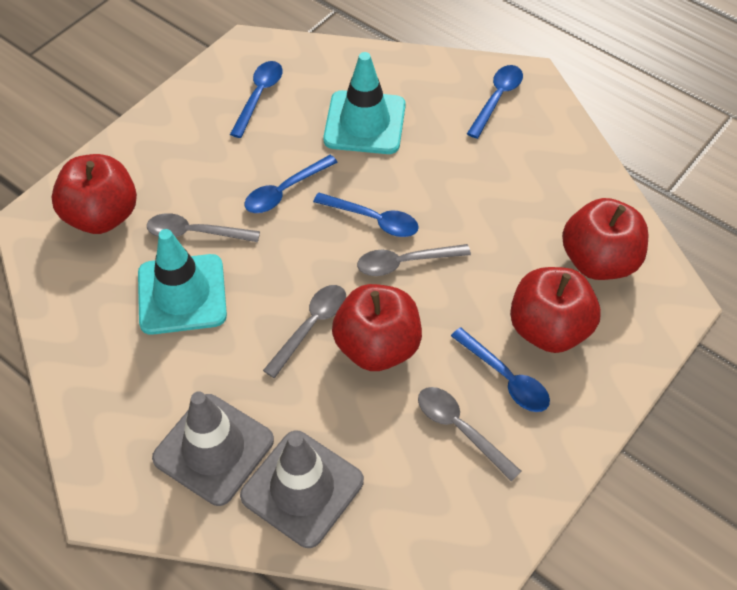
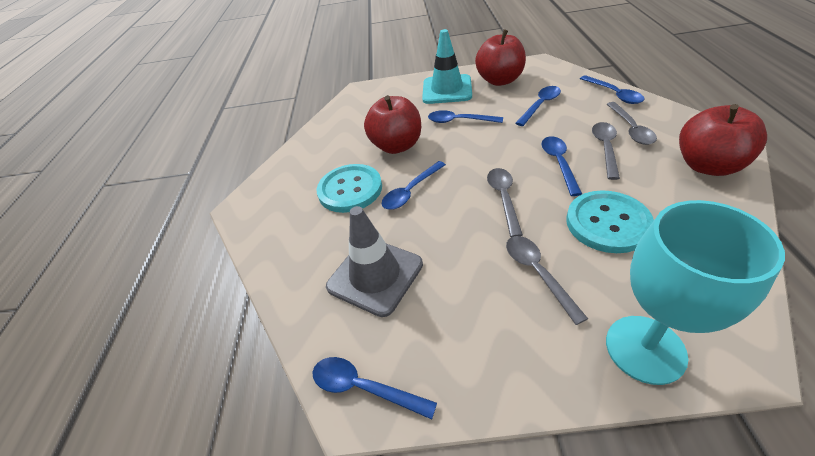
blue spoon: 5 -> 6
grey traffic cone: 2 -> 1
red apple: 4 -> 3
turquoise button: 0 -> 2
turquoise goblet: 0 -> 1
turquoise traffic cone: 2 -> 1

